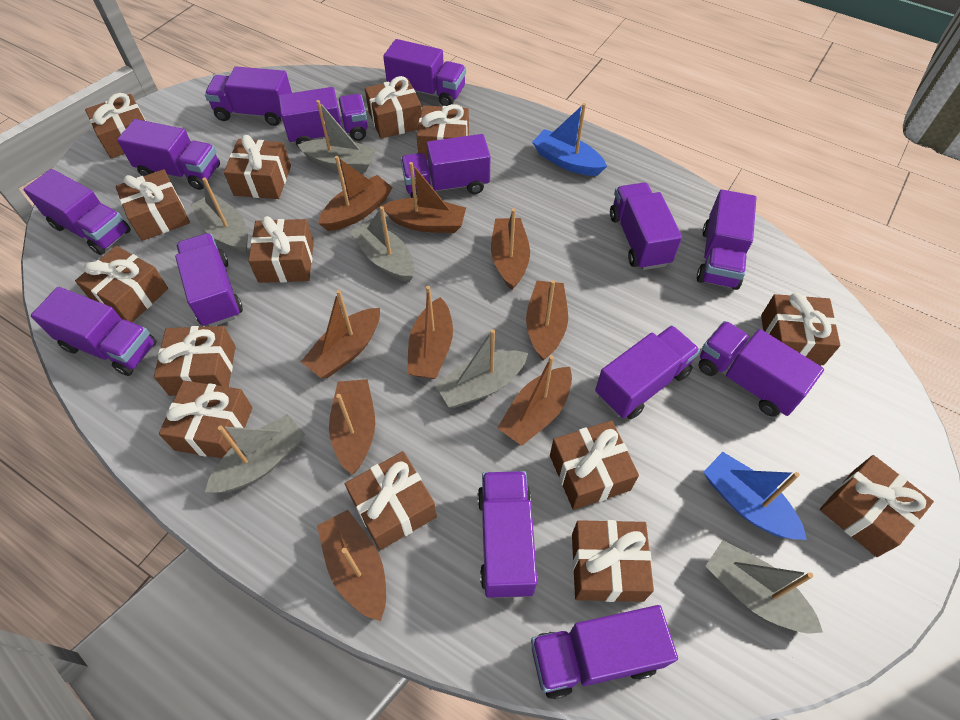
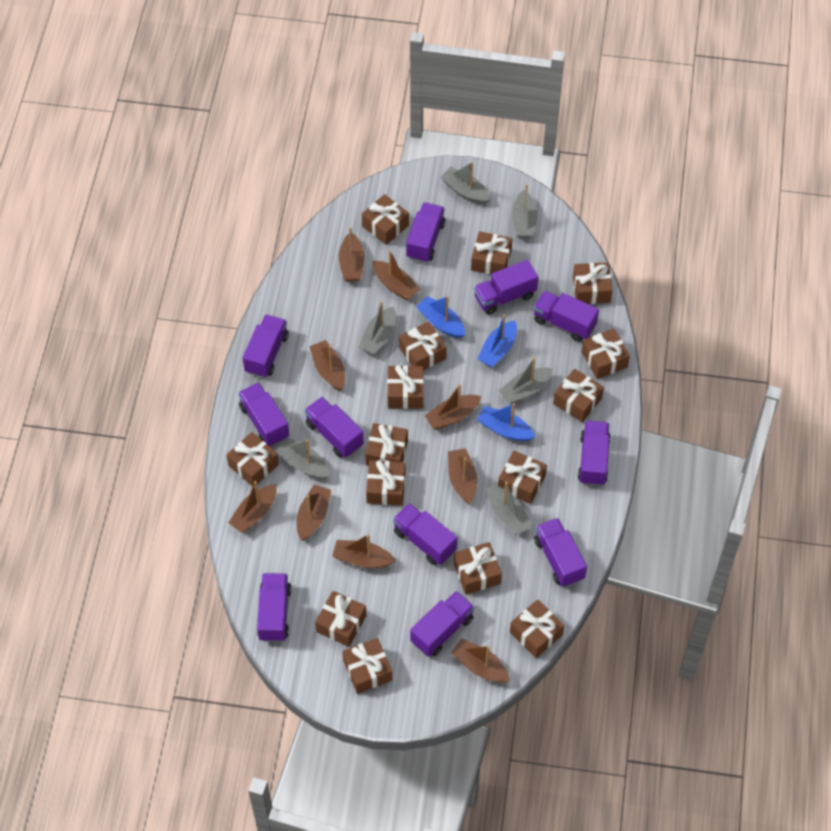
blue boat: 2 -> 3
brown gift: 14 -> 15
purple truck: 14 -> 11

